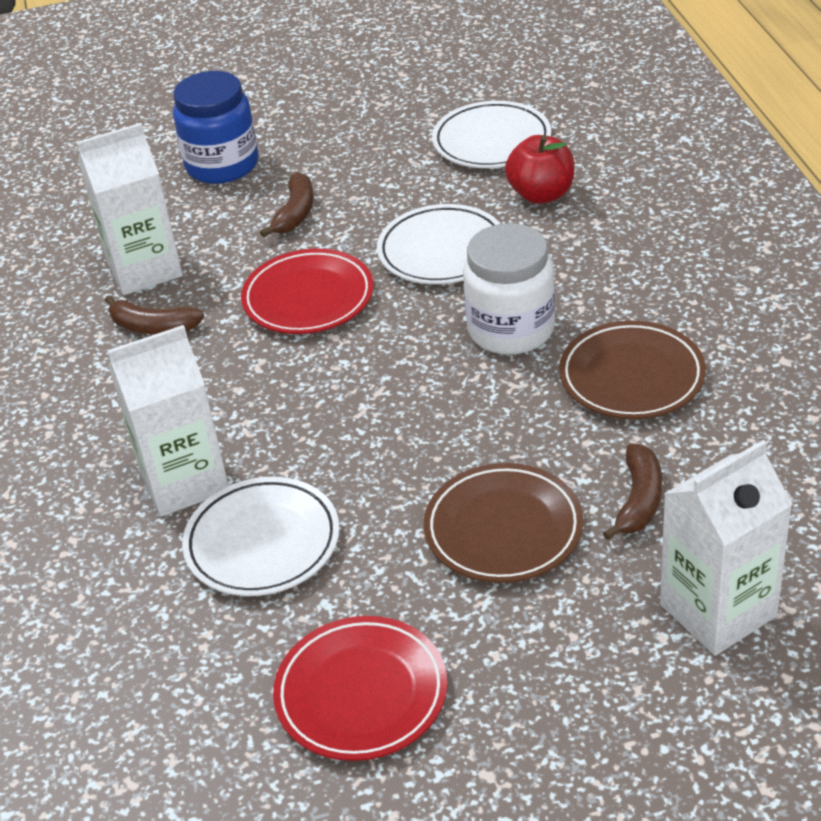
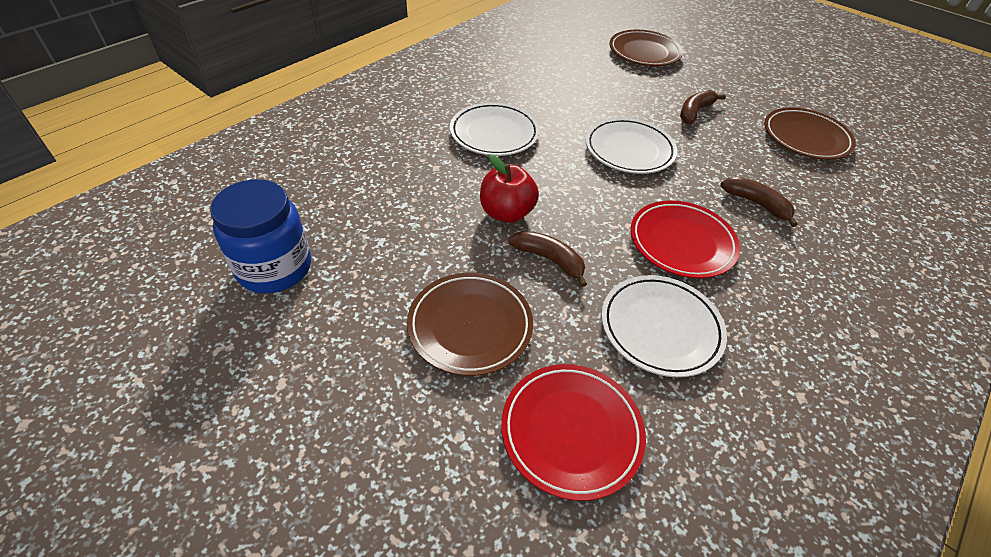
brown plate: 2 -> 3
white carton: 3 -> 0
white jar: 1 -> 0

